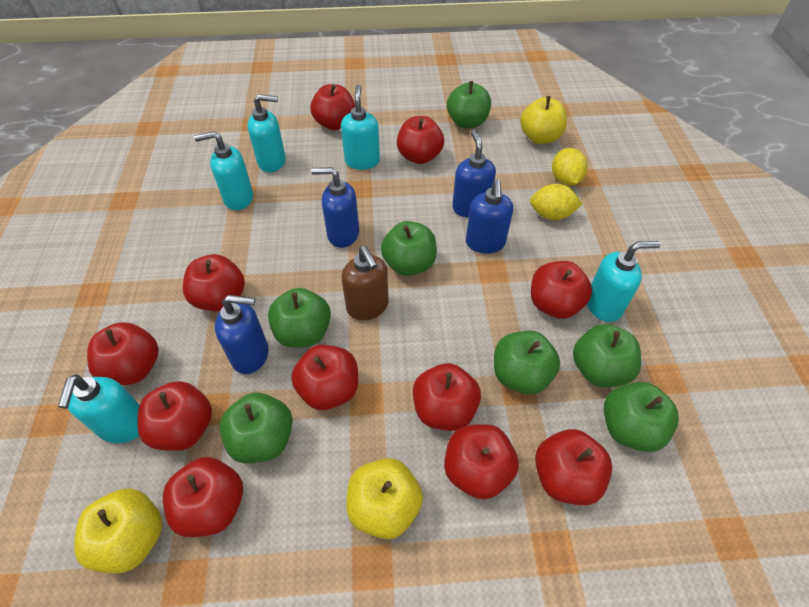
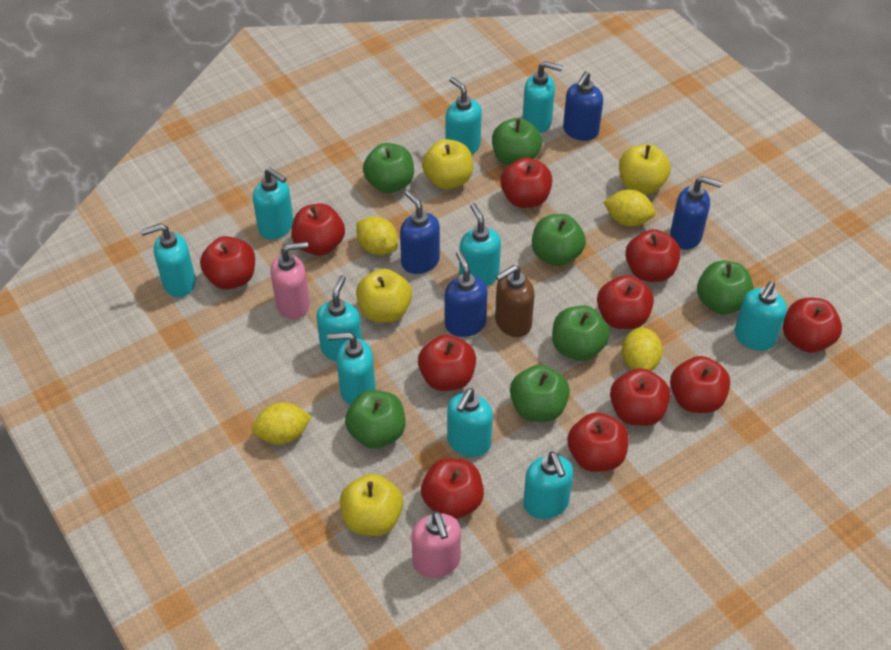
pink soap dispenser: 0 -> 2
turquoise soap dispenser: 5 -> 10
yellow apple: 3 -> 4
yellow lemon: 2 -> 4

